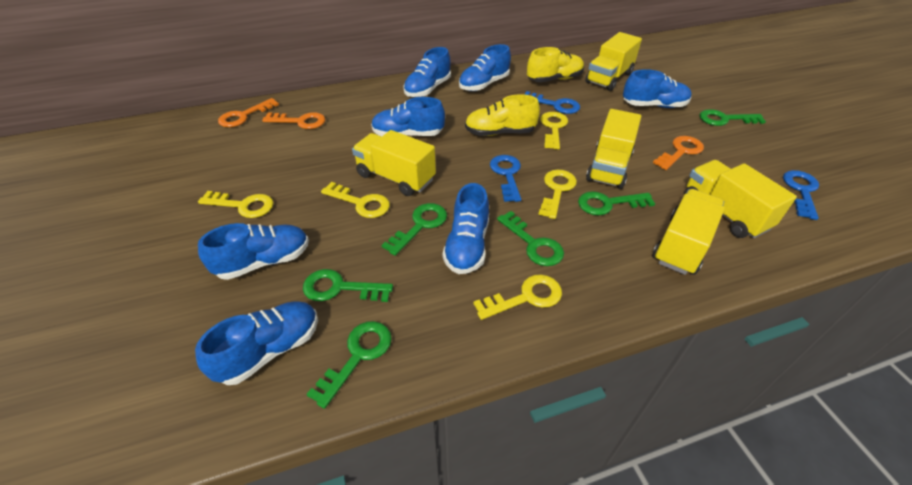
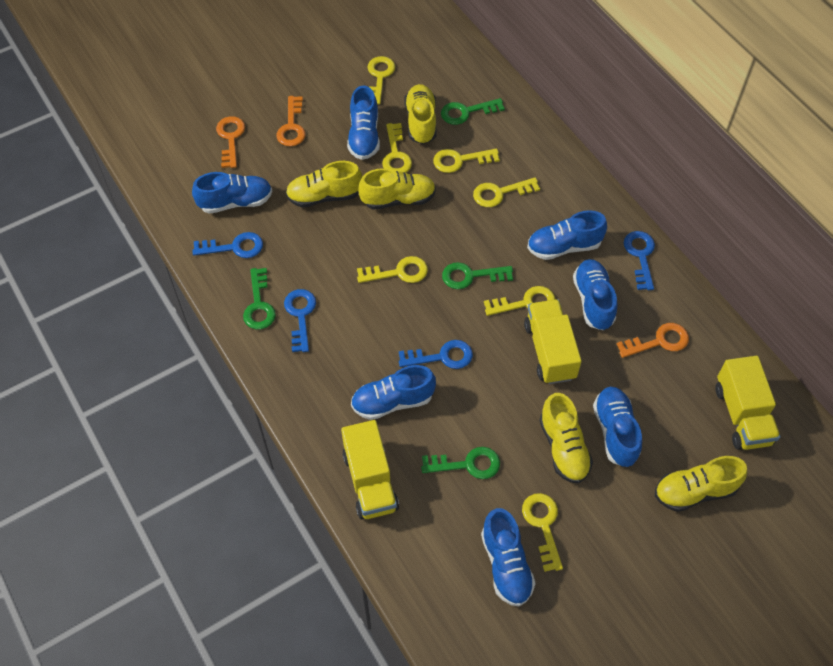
blue key: 3 -> 4
green key: 6 -> 4
yellow key: 5 -> 7
yellow shoe: 2 -> 5
yellow truck: 5 -> 3

